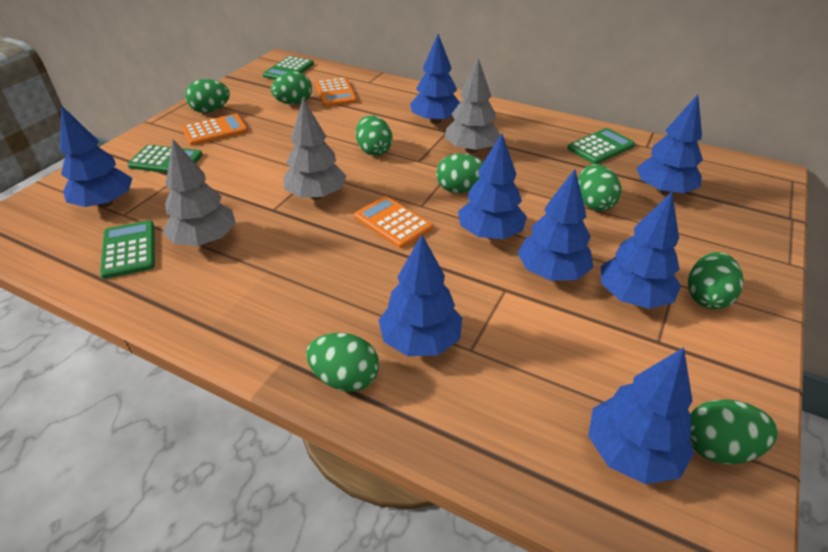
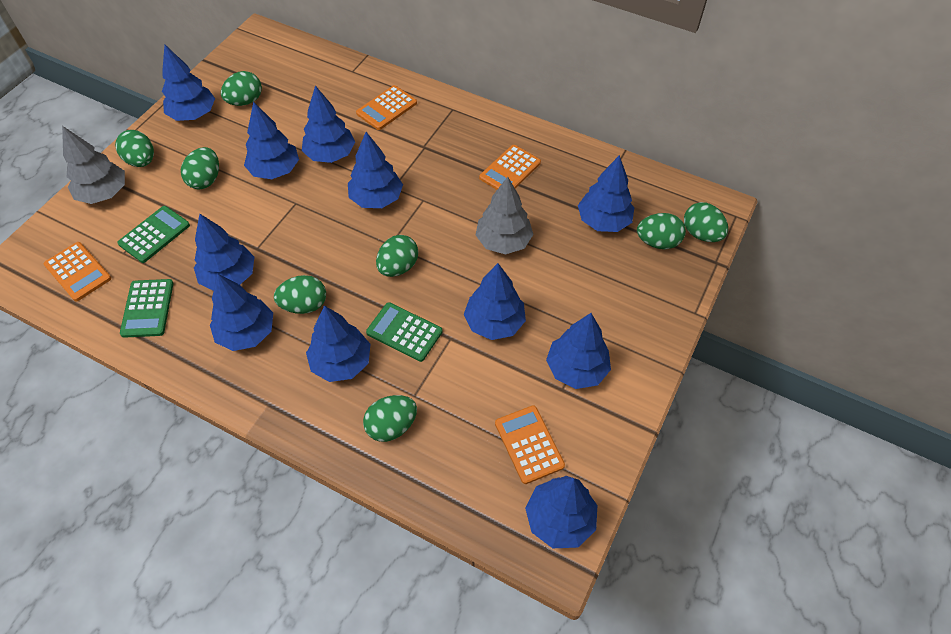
blue tree: 8 -> 11
green calculator: 4 -> 3
grey tree: 3 -> 2
orange calculator: 3 -> 4

